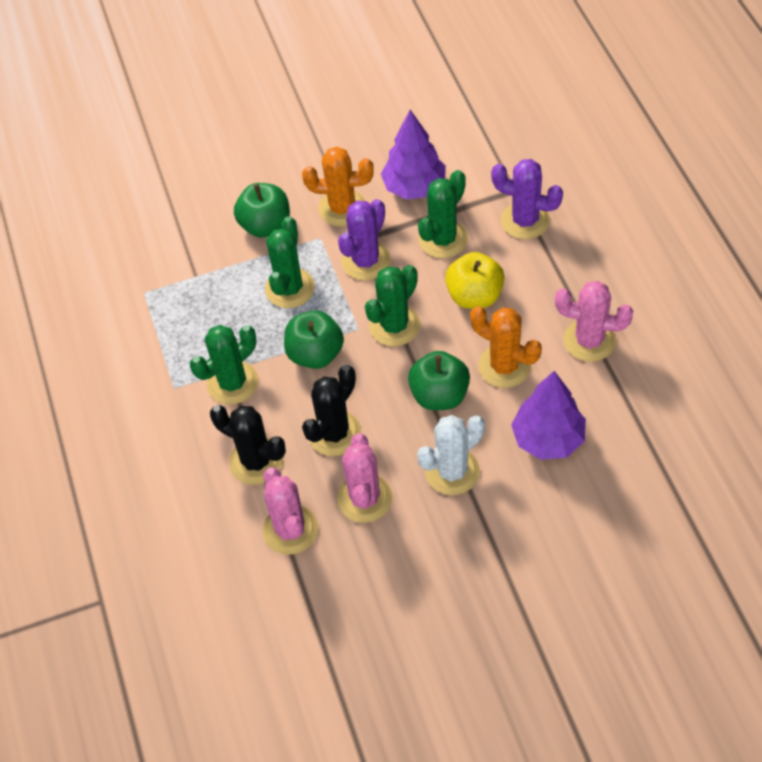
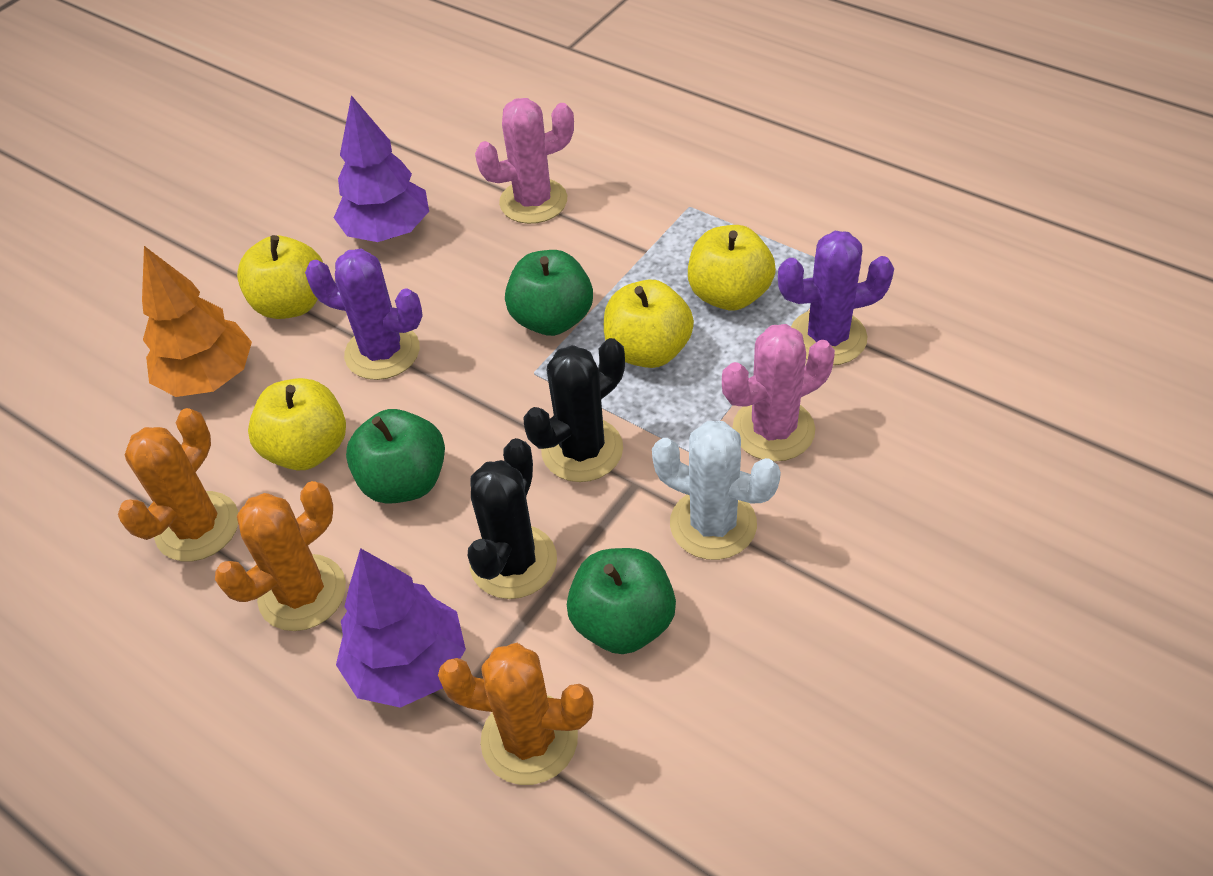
green cactus: 4 -> 0
orange cactus: 2 -> 3
orange tree: 0 -> 1
pink cactus: 3 -> 2
yellow apple: 1 -> 4

